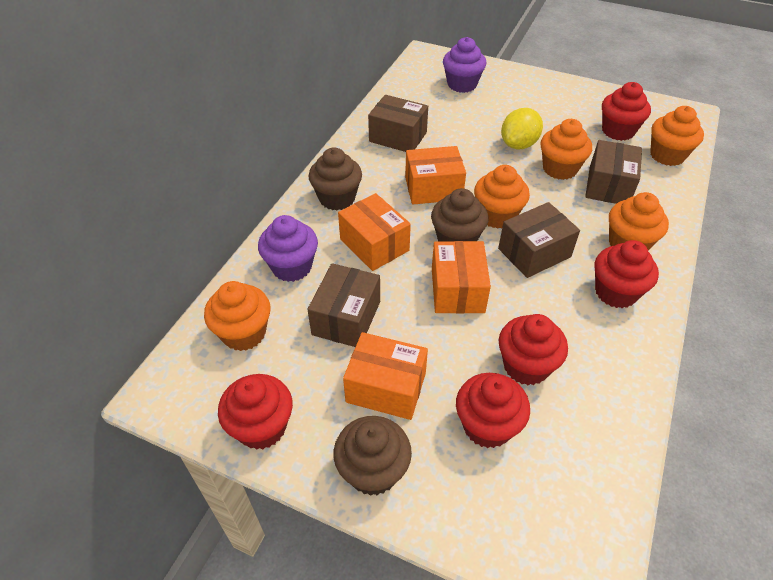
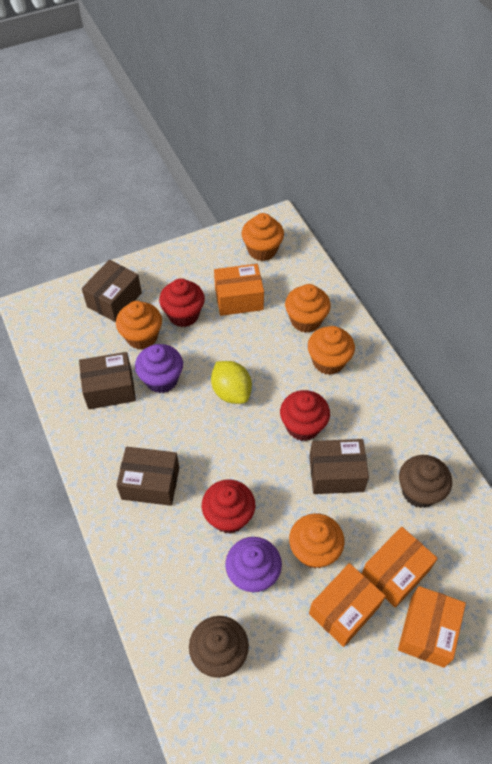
brown cupcake: 3 -> 2
red cupcake: 5 -> 3

